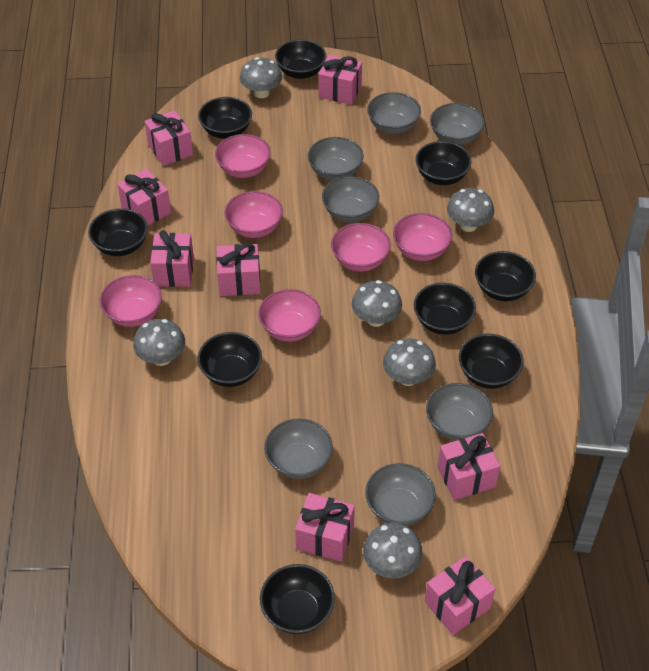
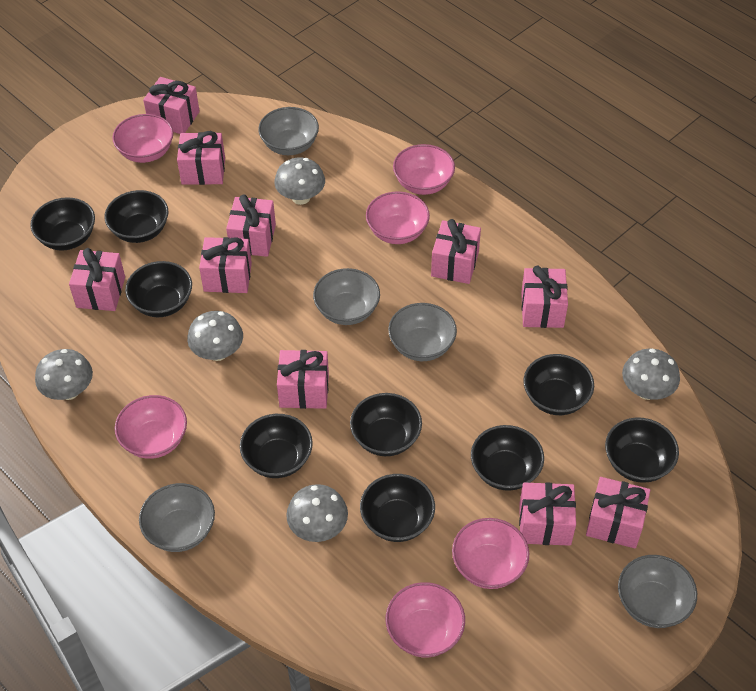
grey bowl: 7 -> 5
grey mushroom: 6 -> 5
pink gift: 8 -> 10

